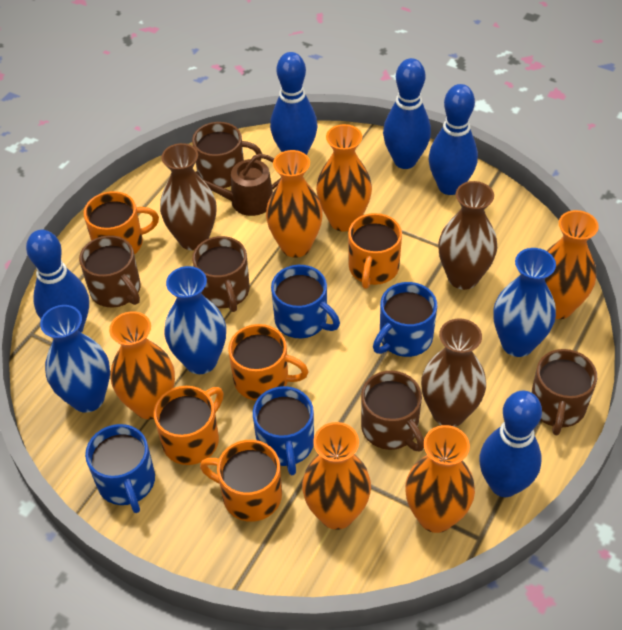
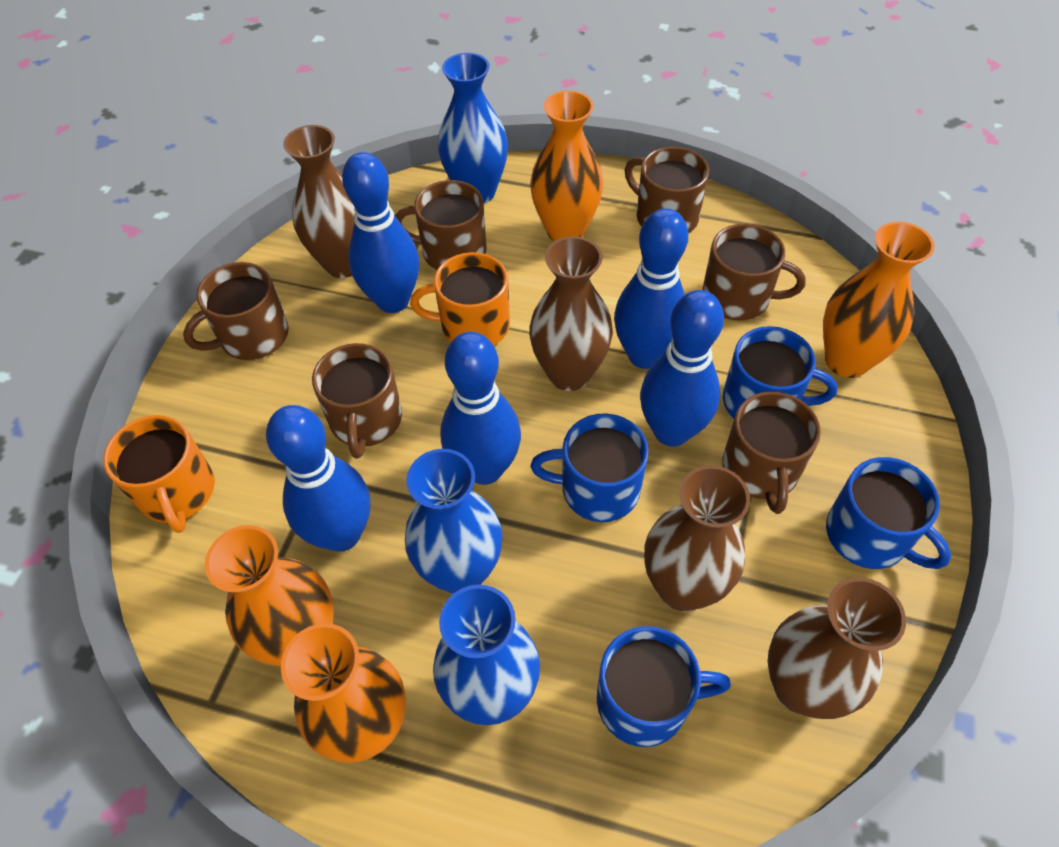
brown mug: 5 -> 6
brown vase: 3 -> 4
brown watering can: 1 -> 0
orange mug: 5 -> 2
orange vase: 6 -> 4

